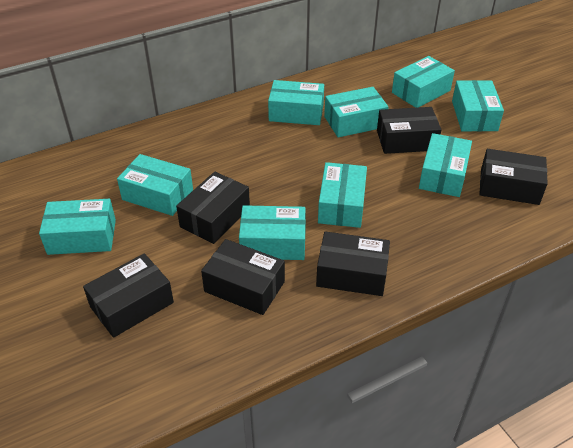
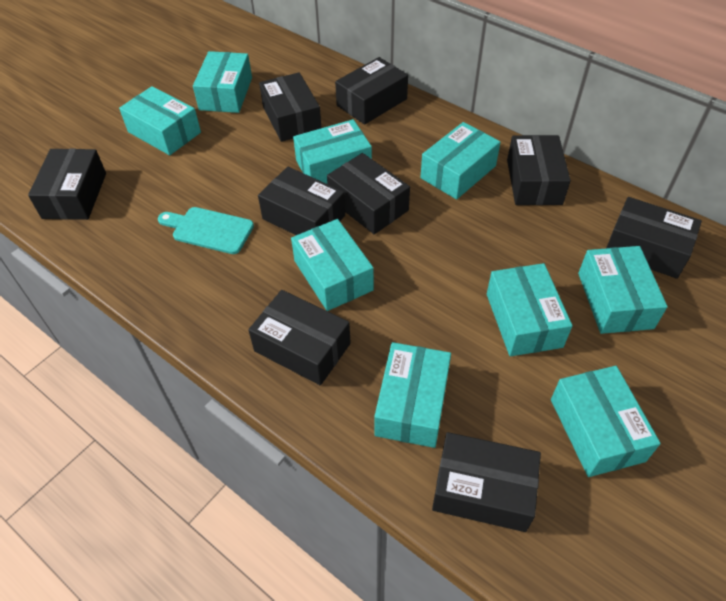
black box: 6 -> 9
turquoise cutting board: 0 -> 1

